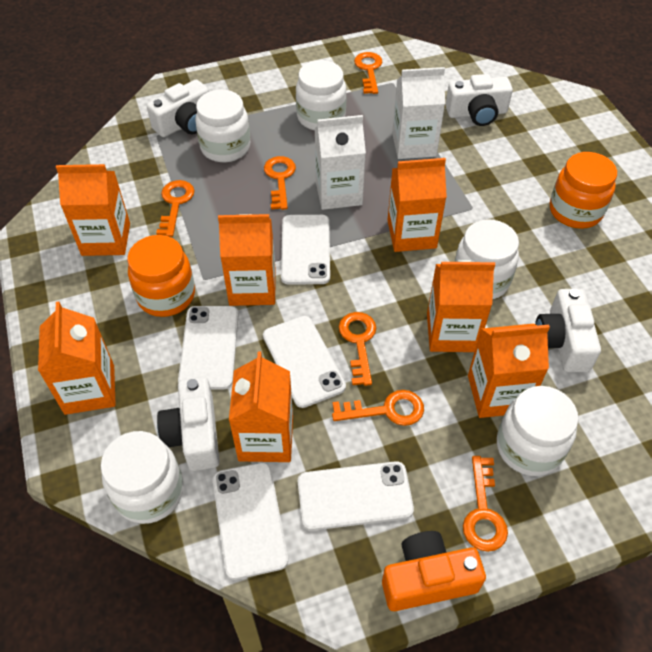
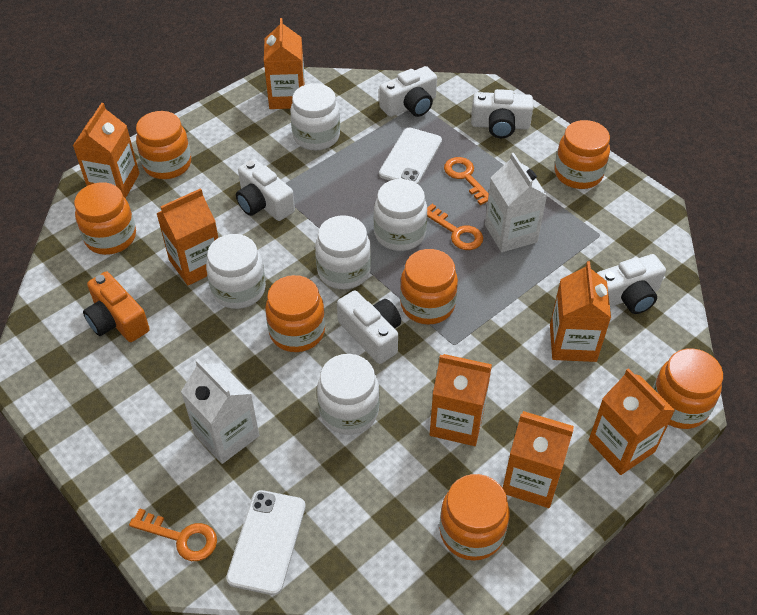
orange jar: 2 -> 7
orange key: 6 -> 3
white camera: 4 -> 5
white phone: 5 -> 2

